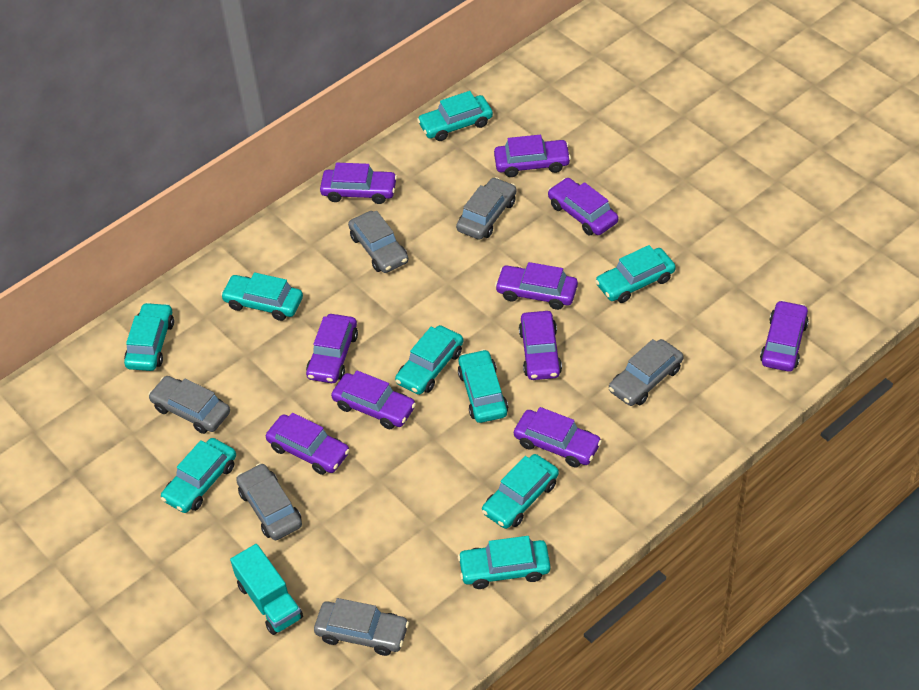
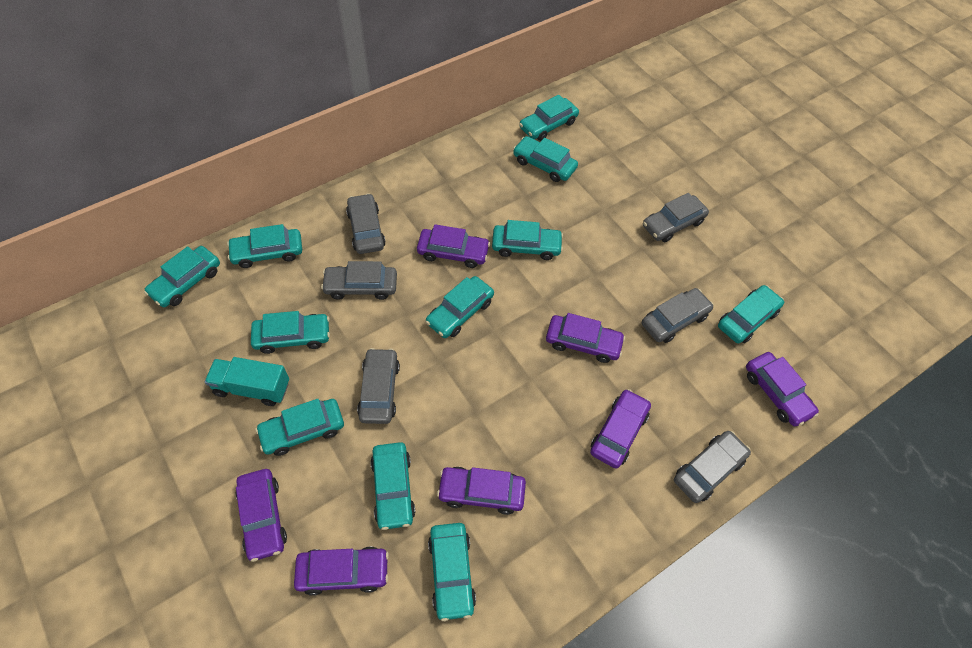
purple car: 10 -> 7
turquoise car: 9 -> 11

